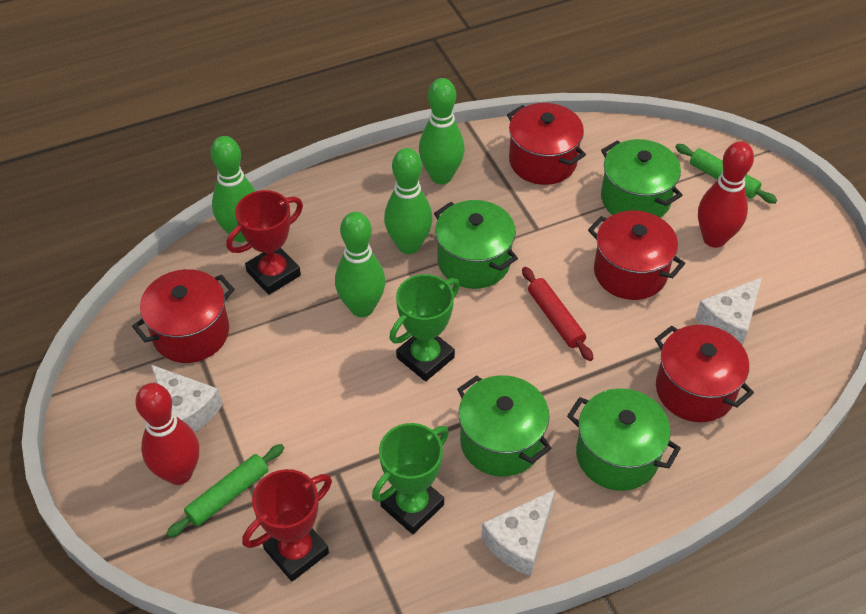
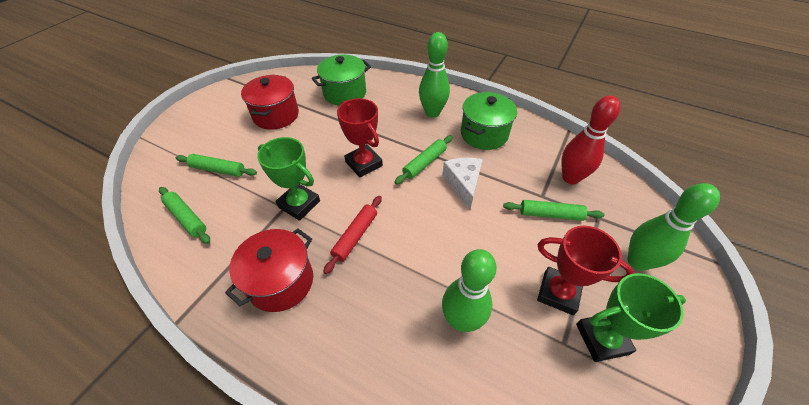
green bowling pin: 4 -> 3
green pot: 4 -> 2
green rolling pin: 2 -> 4
red bowling pin: 2 -> 1
red pot: 4 -> 2
white cheese: 3 -> 1

